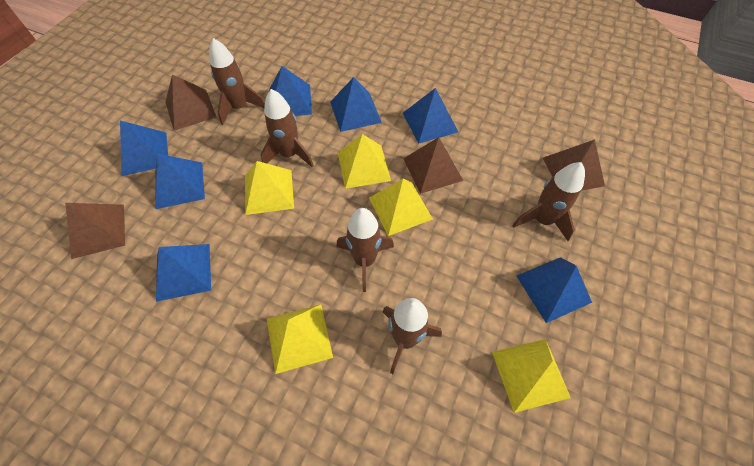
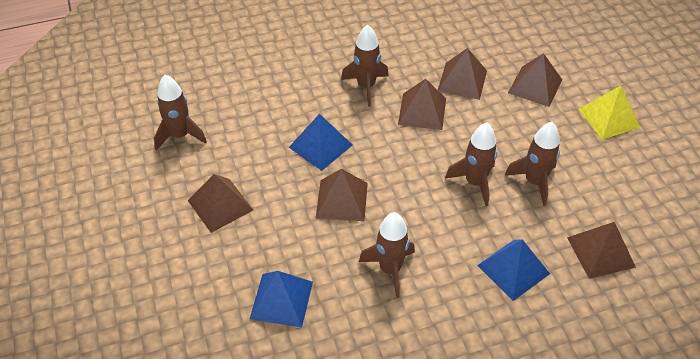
blue pyramid: 7 -> 3
brown pyramid: 4 -> 6
yellow pyramid: 5 -> 1

